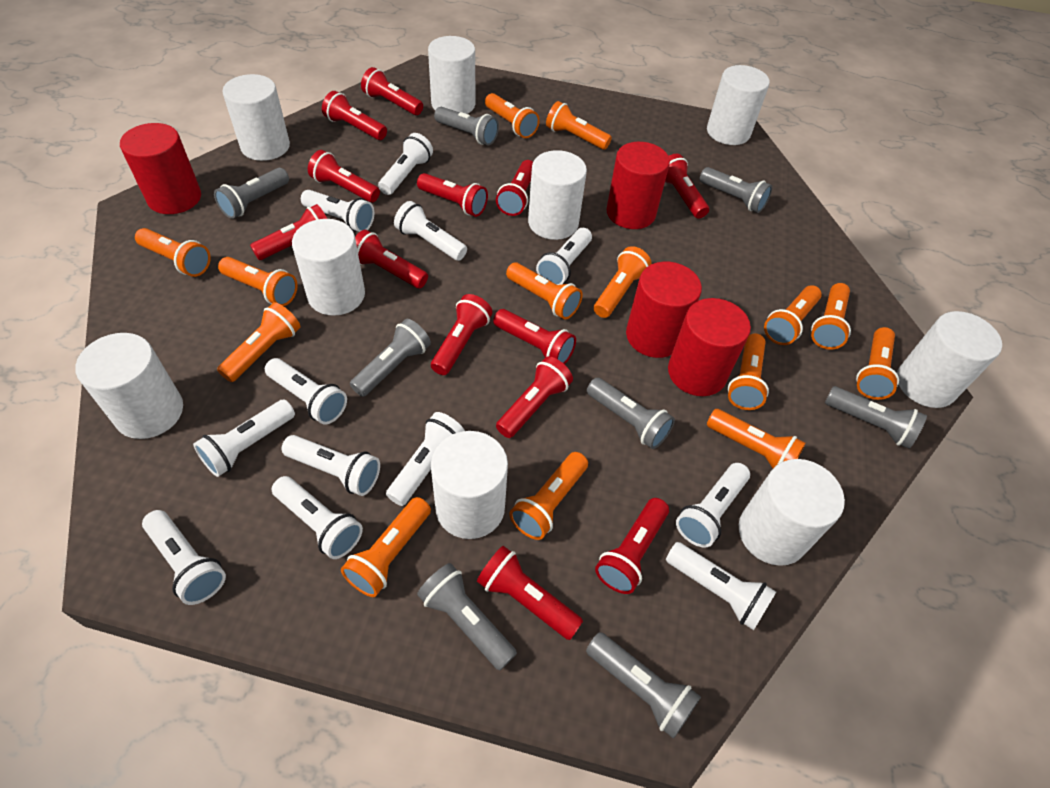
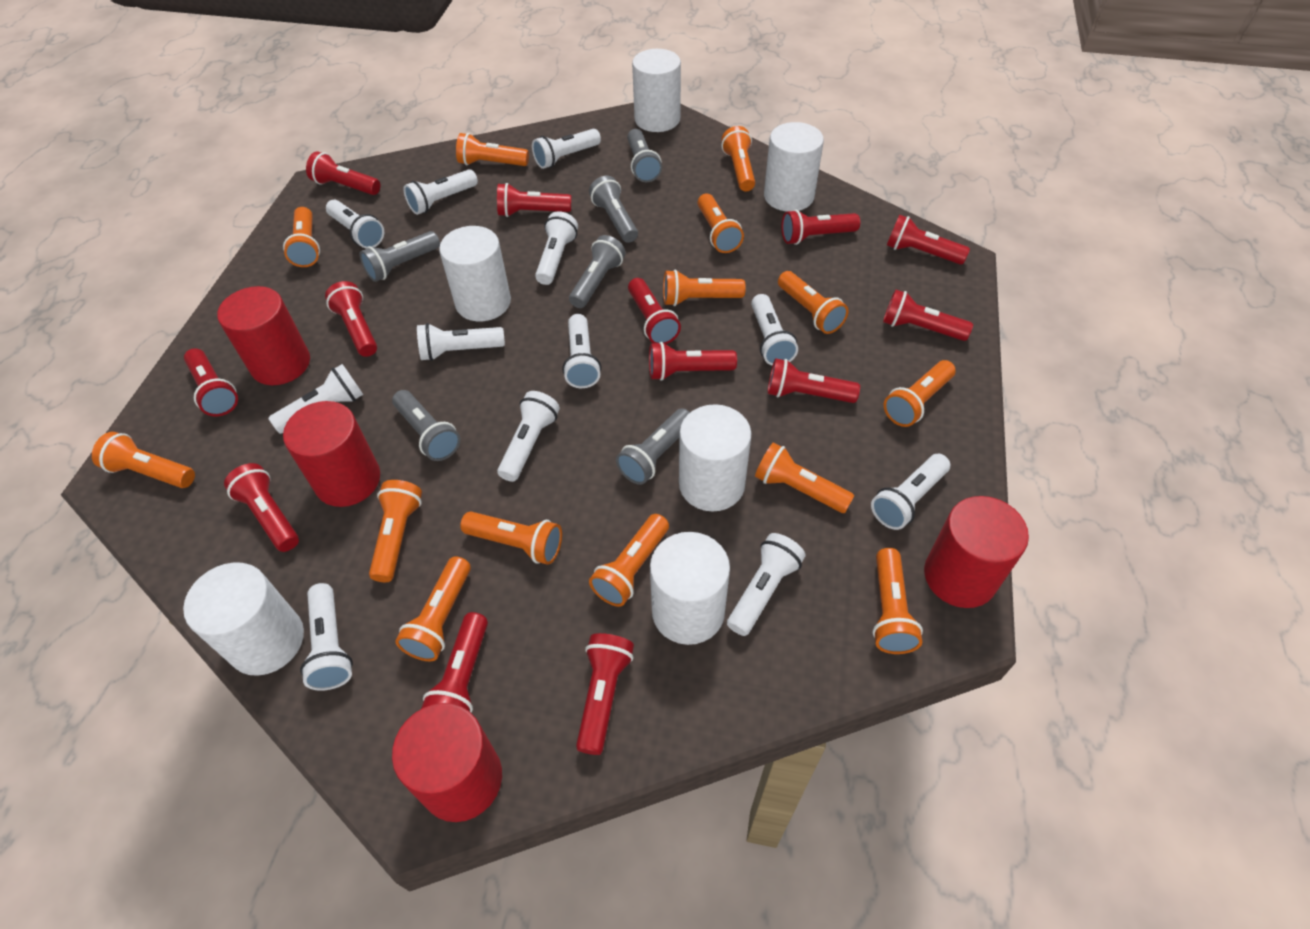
grey flashlight: 8 -> 6
white cylinder: 9 -> 6

